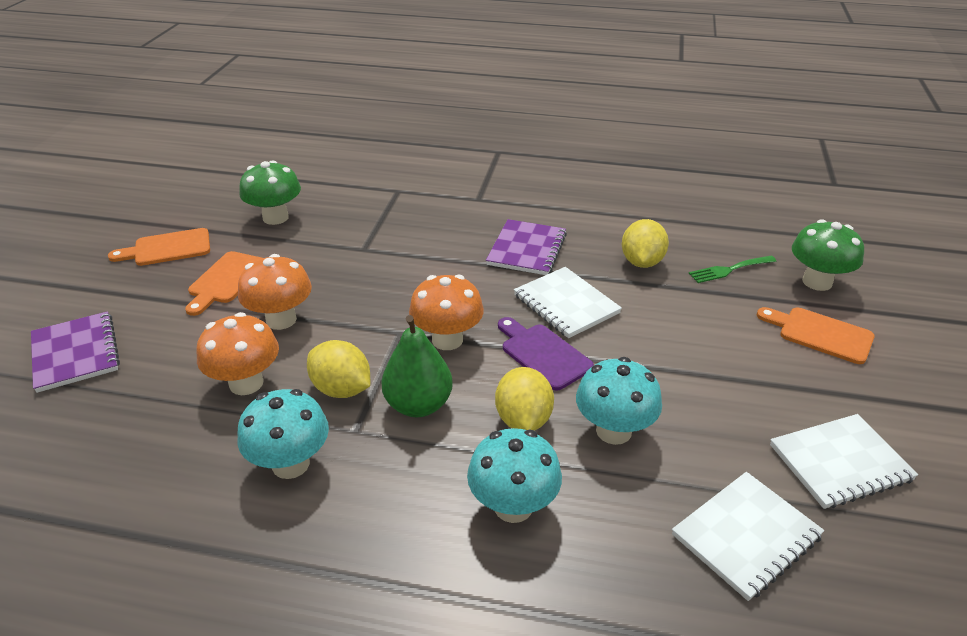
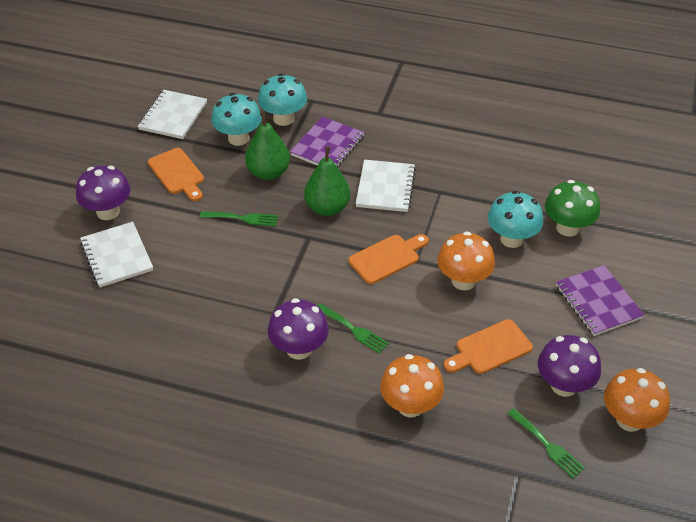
green fork: 1 -> 3
green mushroom: 2 -> 1
green pear: 1 -> 2
purple cutting board: 1 -> 0
purple mushroom: 0 -> 3
yellow lemon: 3 -> 0

